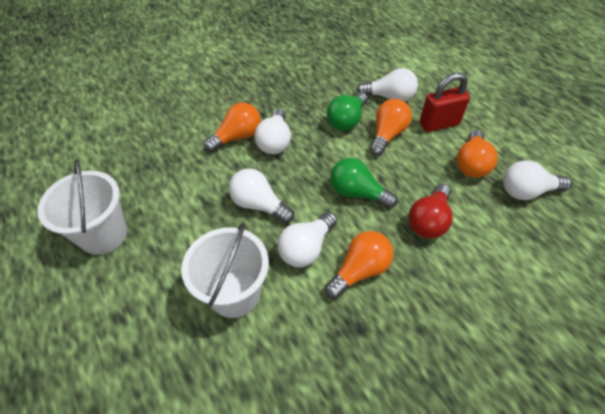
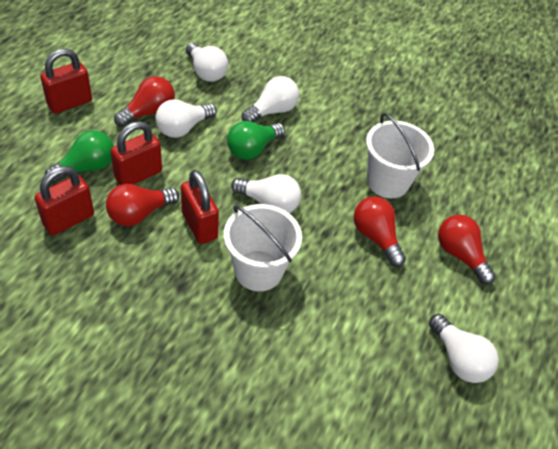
orange light bulb: 4 -> 0
red light bulb: 1 -> 4
red padlock: 1 -> 4

